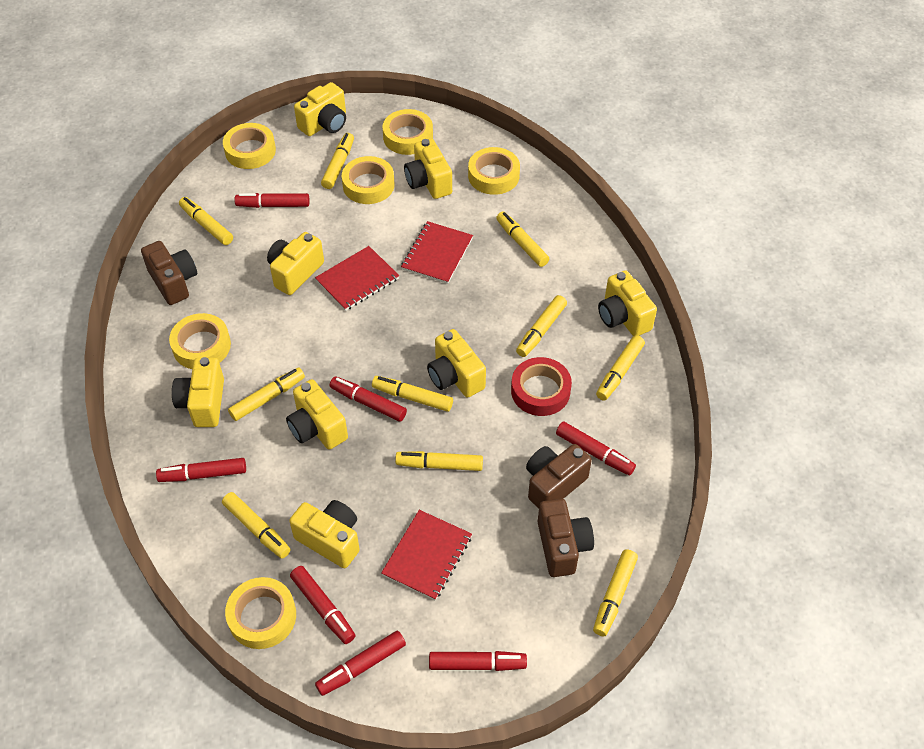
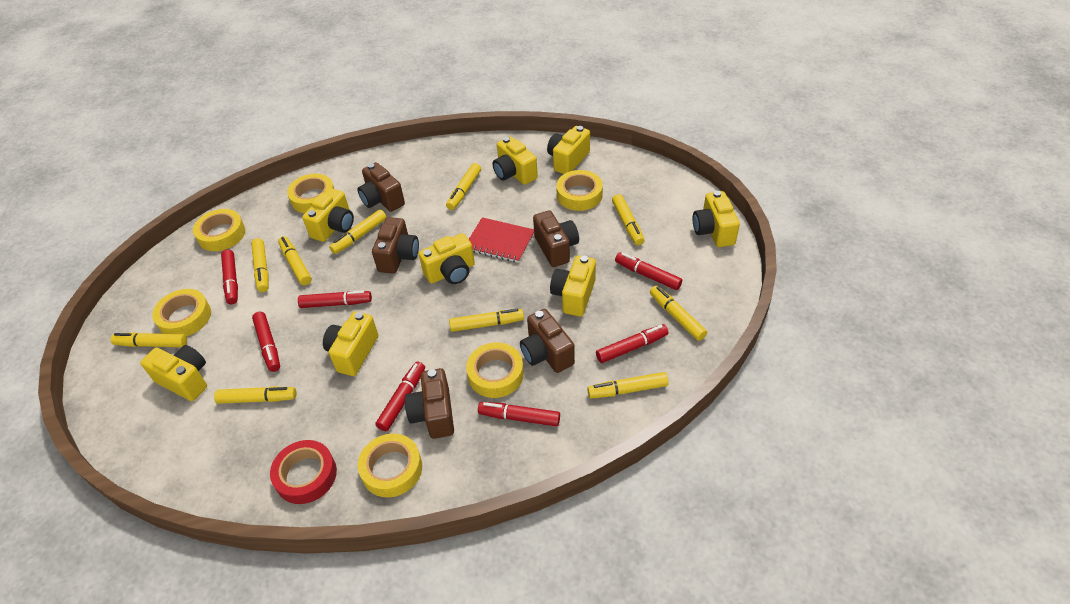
brown camera: 3 -> 5
red notebook: 3 -> 1

